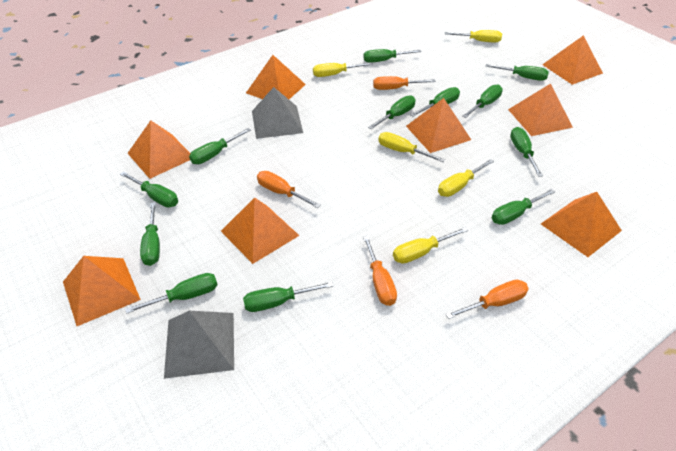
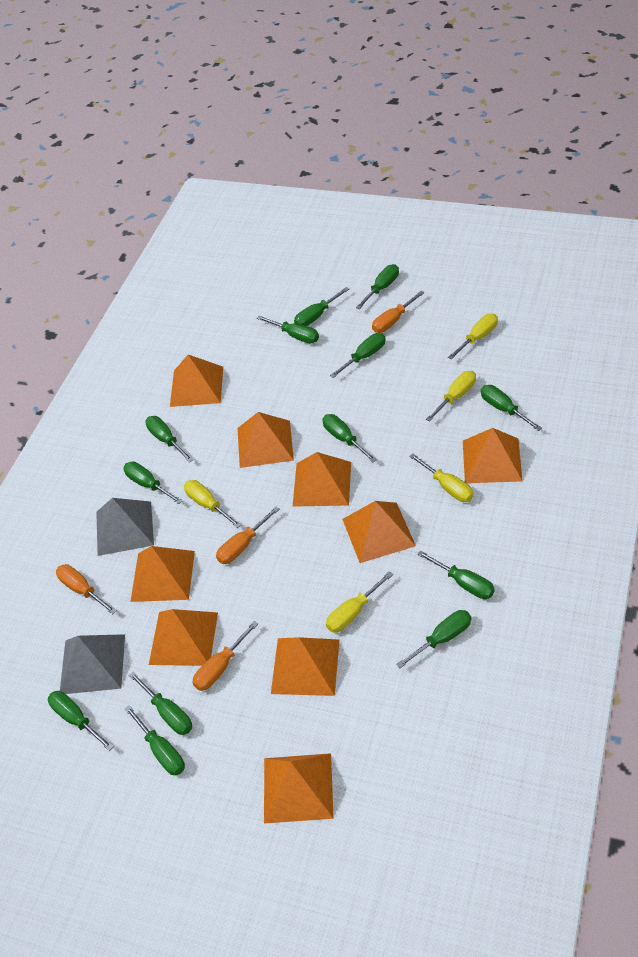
green screwdriver: 12 -> 13
orange pyramid: 8 -> 9

